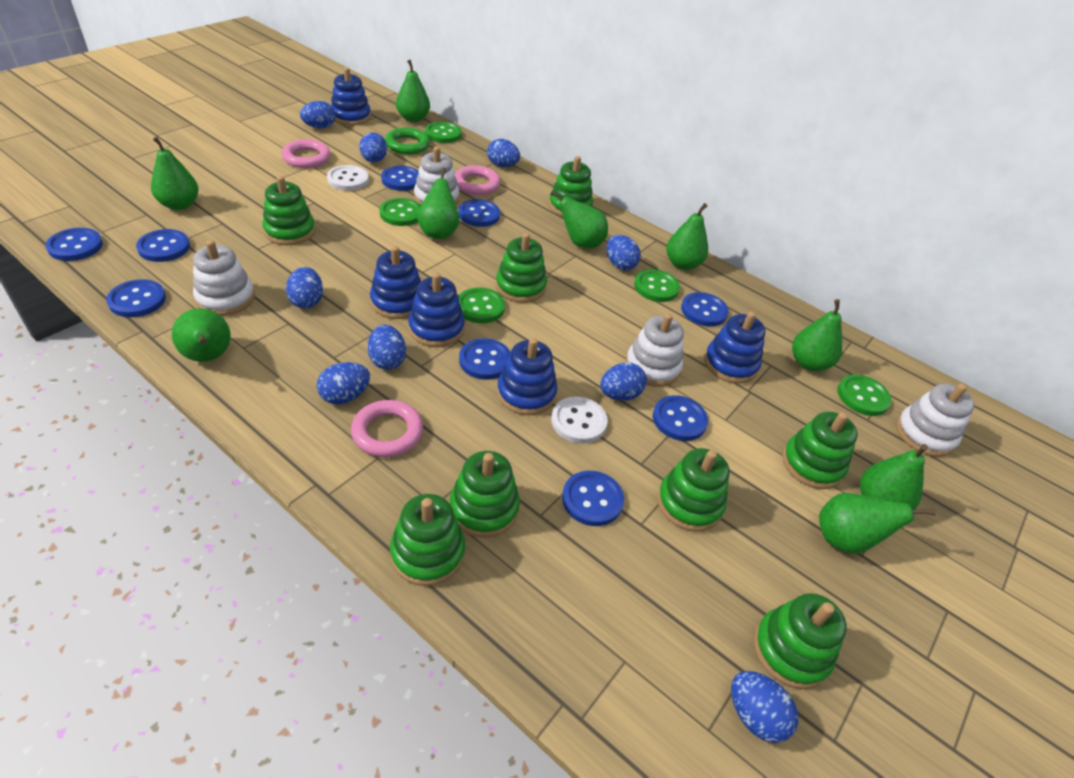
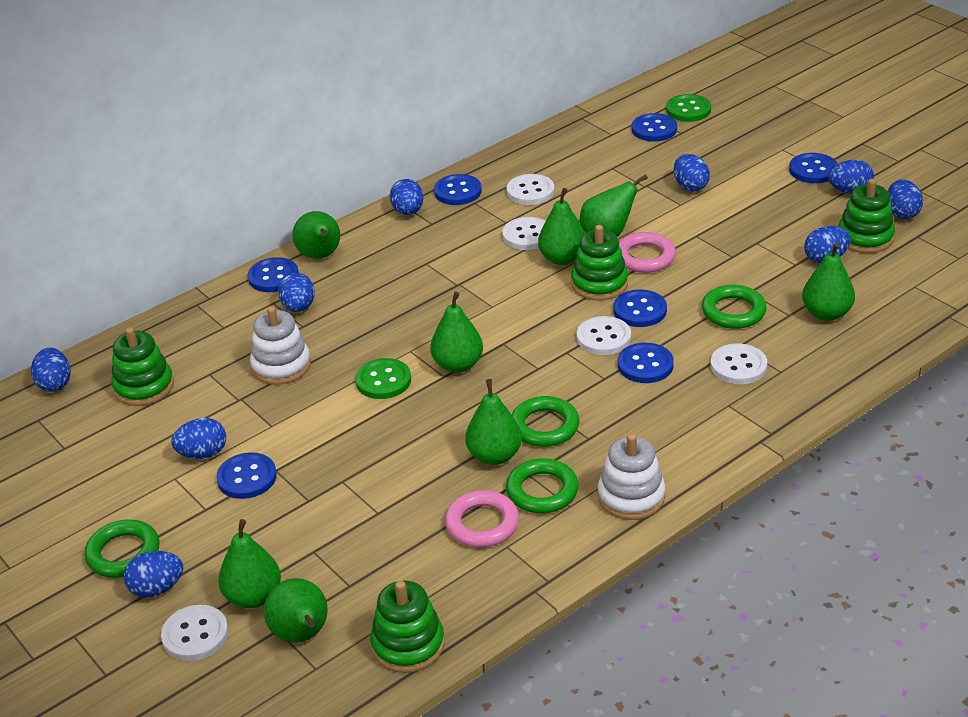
blue button: 9 -> 7
blue stacking toy: 5 -> 0
green button: 5 -> 2
green pear: 9 -> 8
green ring: 1 -> 4
green stacking toy: 8 -> 4
pink ring: 3 -> 2
white button: 2 -> 5
white stacking toy: 4 -> 2

